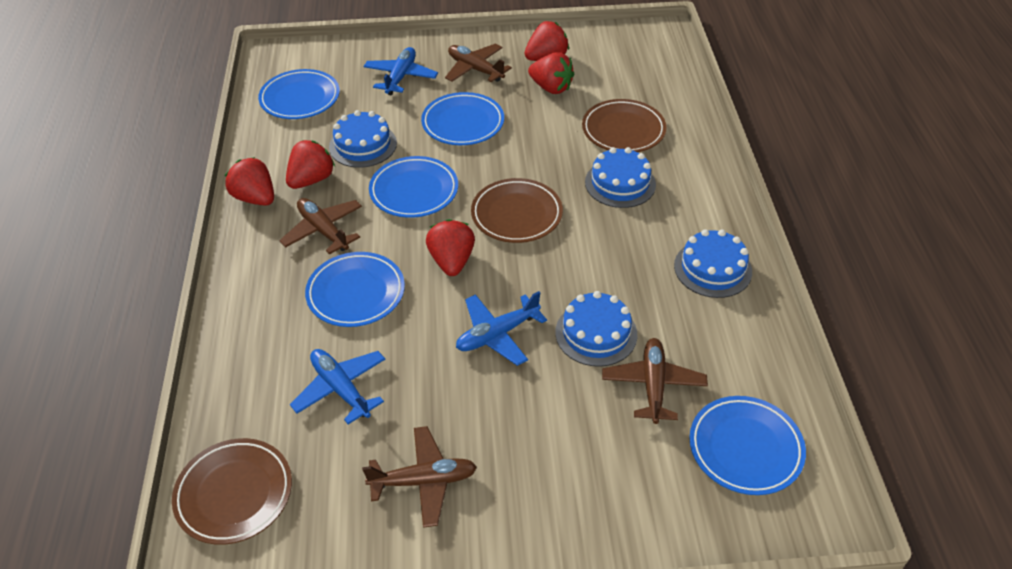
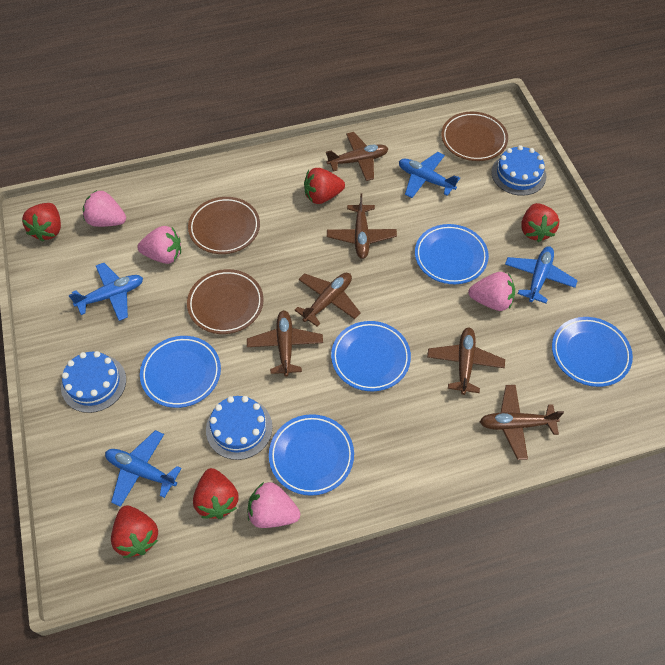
blue cake: 4 -> 3
blue plane: 3 -> 4
brown plane: 4 -> 6
pink strawberry: 0 -> 4

